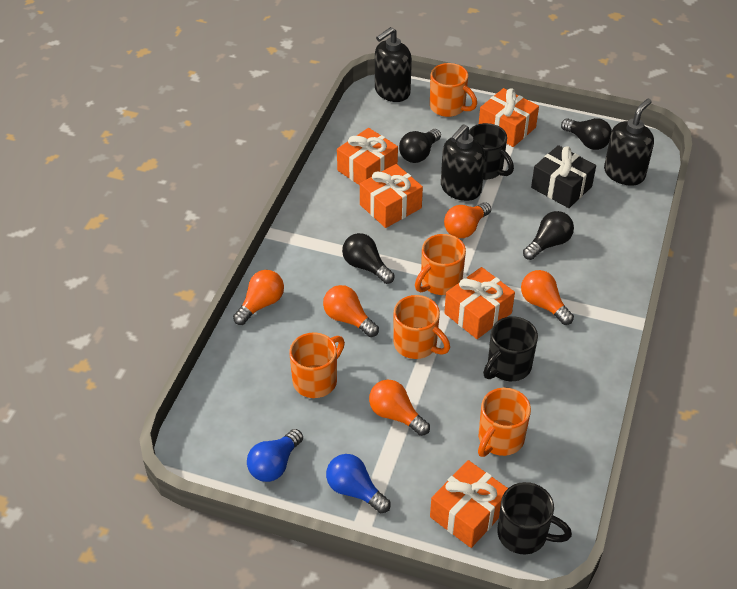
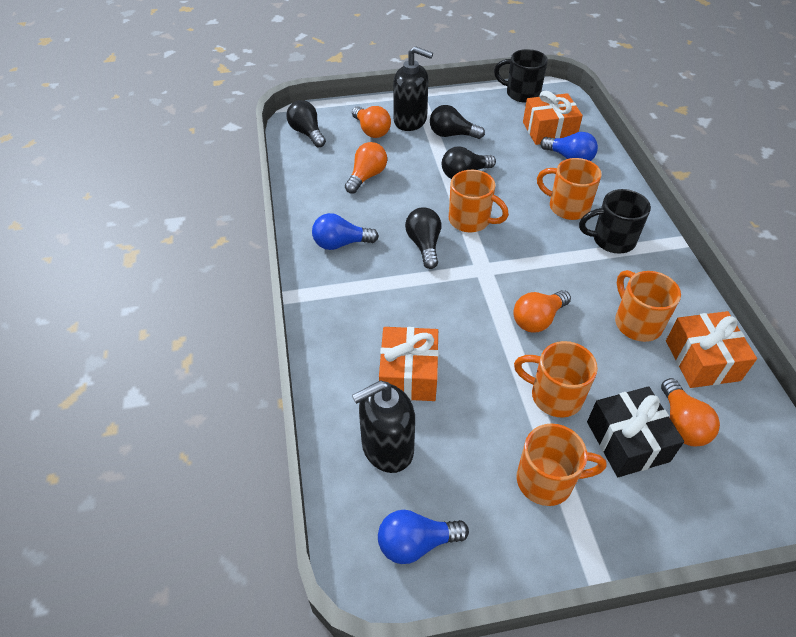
black mug: 3 -> 2
black soap dispenser: 3 -> 2
blue light bulb: 2 -> 3
orange gift: 5 -> 3
orange light bulb: 5 -> 4

